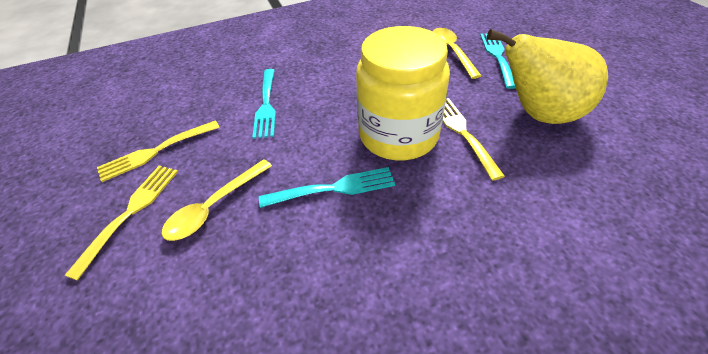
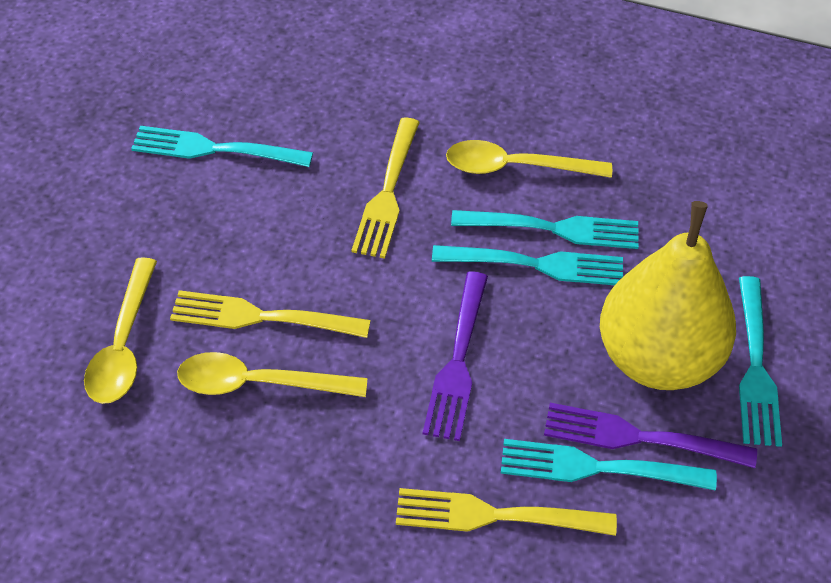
purple fork: 0 -> 2
turquoise fork: 3 -> 5
yellow jar: 1 -> 0
yellow spoon: 2 -> 3

